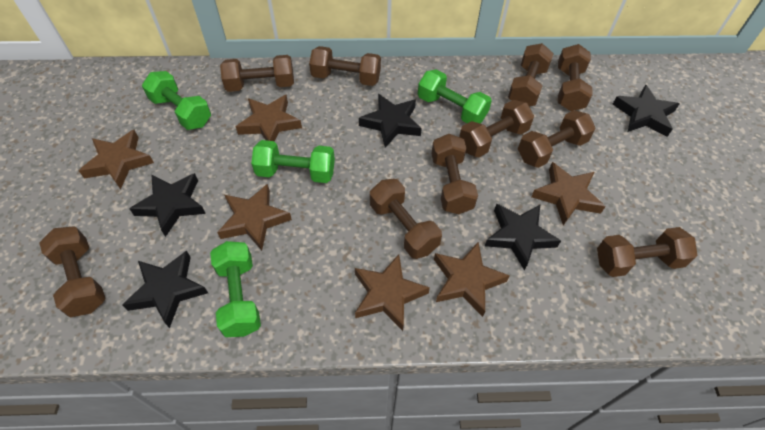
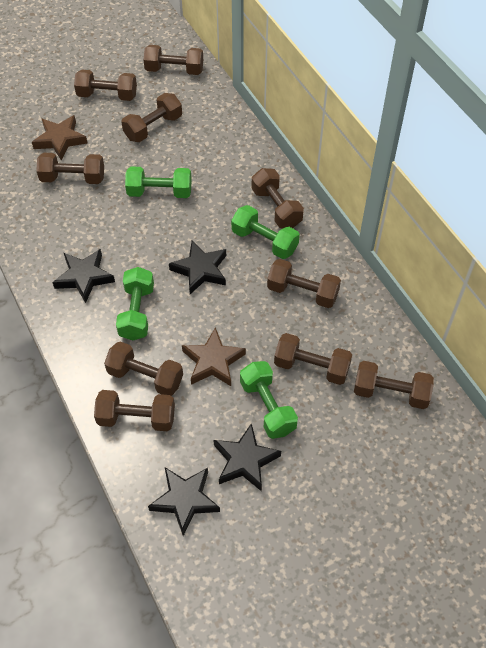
black star: 5 -> 4
brown star: 6 -> 2

